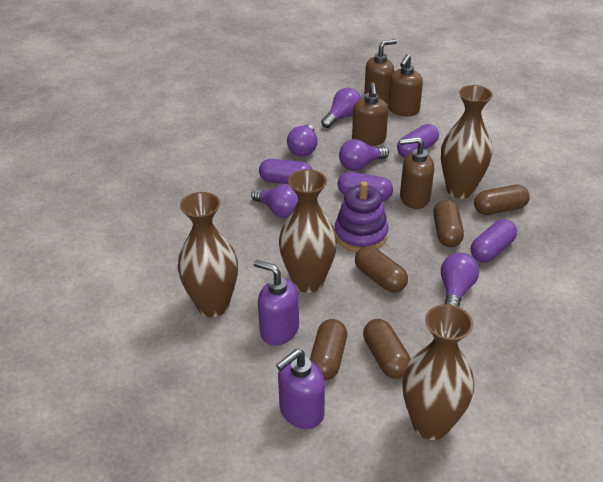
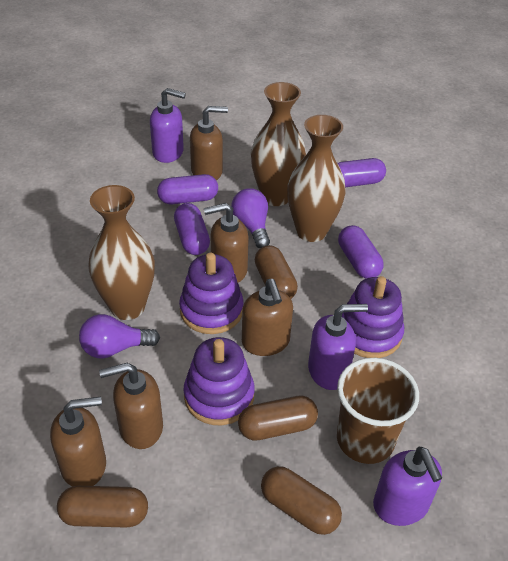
brown capsule: 5 -> 4
brown cup: 0 -> 1
brown soap dispenser: 4 -> 5
brown vase: 4 -> 3
purple light bulb: 5 -> 2
purple soap dispenser: 2 -> 3
purple stacking toy: 1 -> 3

